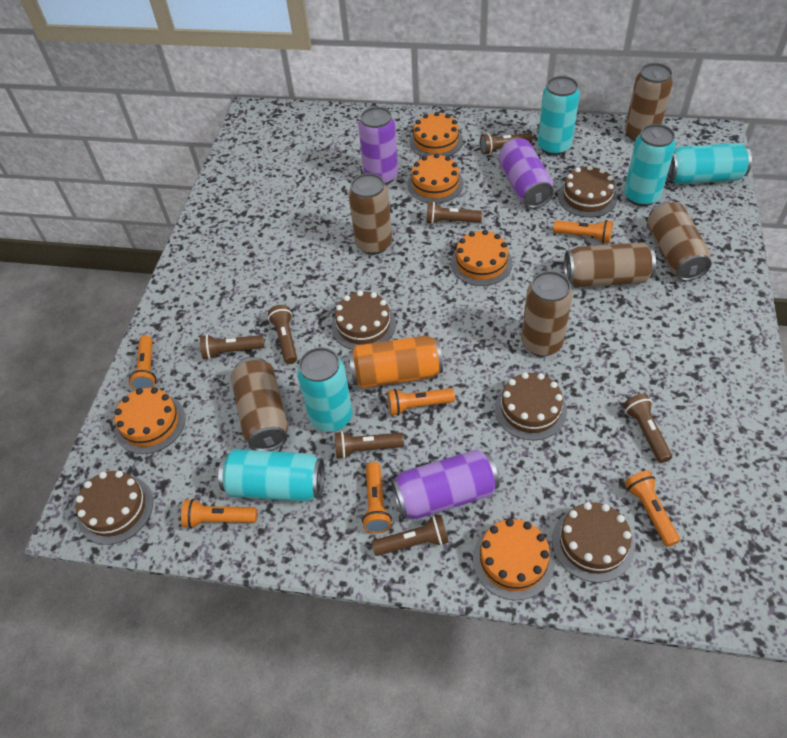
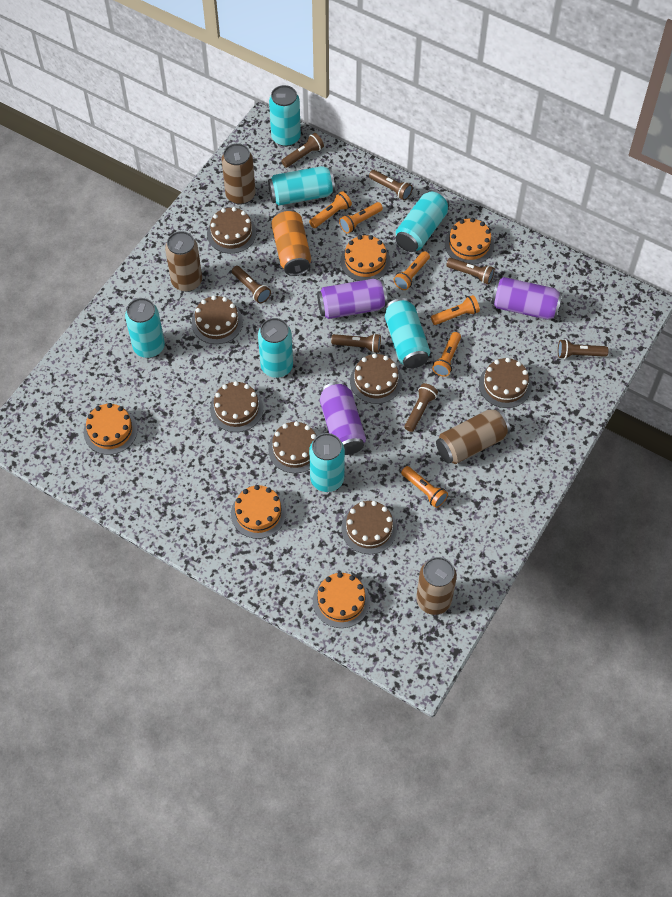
brown cake: 5 -> 7
brown can: 6 -> 4
turquoise can: 5 -> 7

